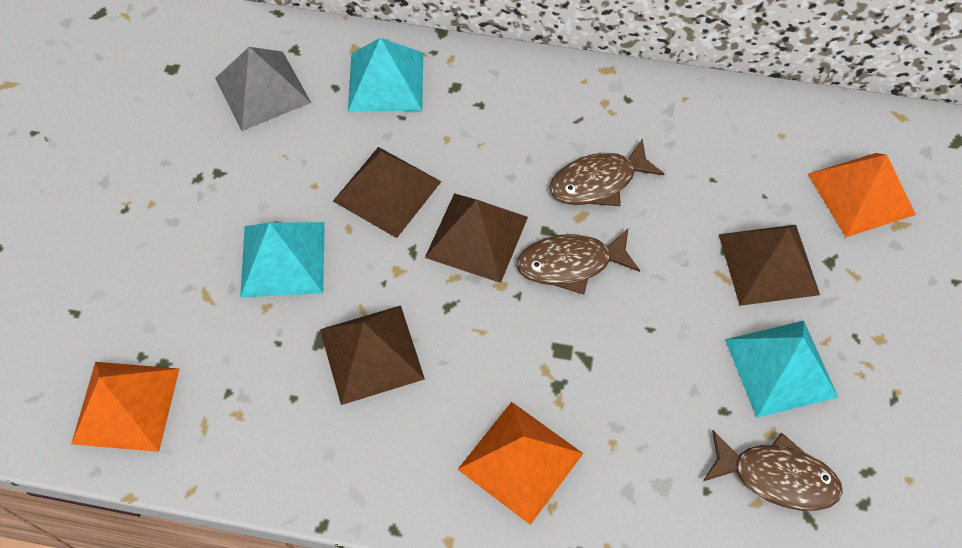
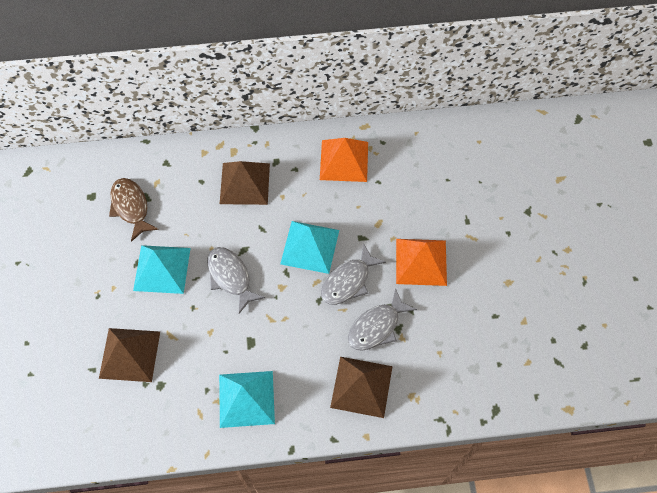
brown fish: 3 -> 1
brown pyramid: 4 -> 3
grey fish: 0 -> 3
grey pyramid: 1 -> 0
orange pyramid: 3 -> 2

